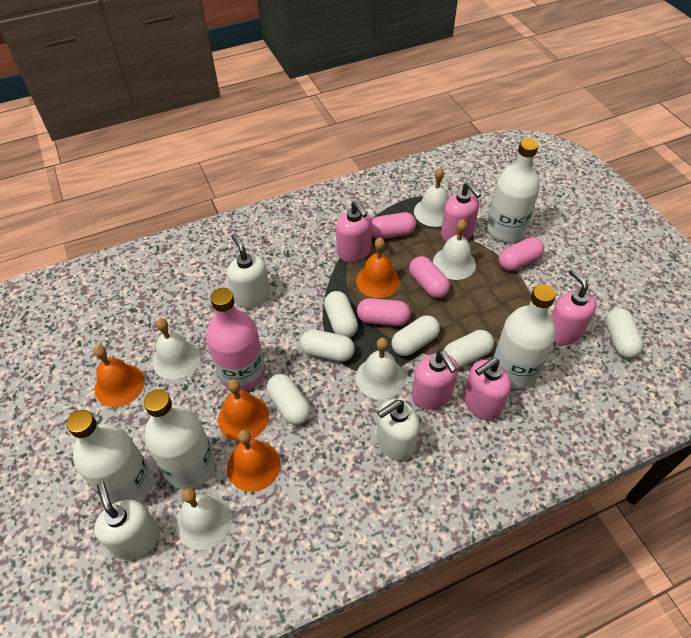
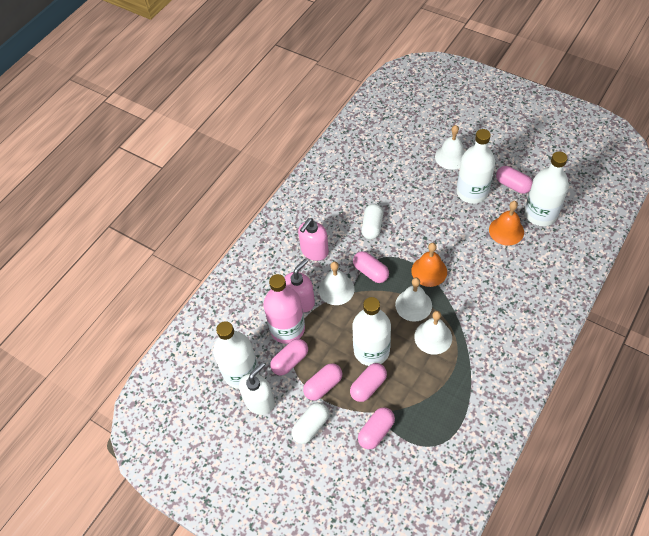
orange bell: 4 -> 2
pink capsule: 4 -> 6
pink soap dispenser: 5 -> 2
white bell: 5 -> 4
white capsule: 6 -> 2
white soap dispenser: 3 -> 1

